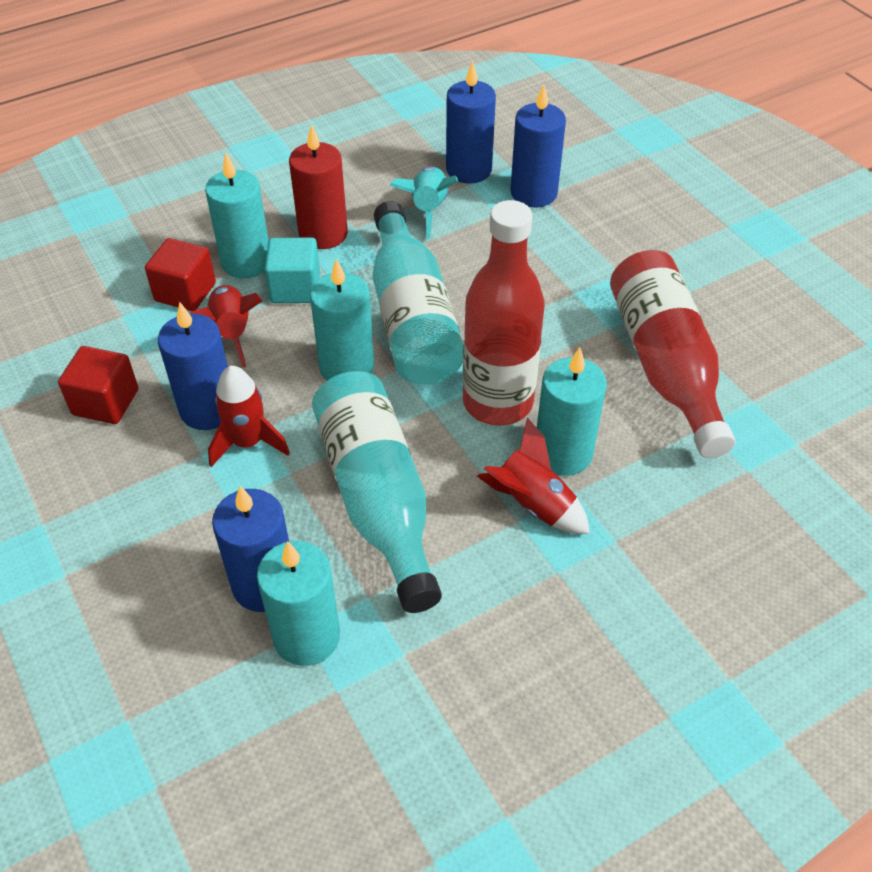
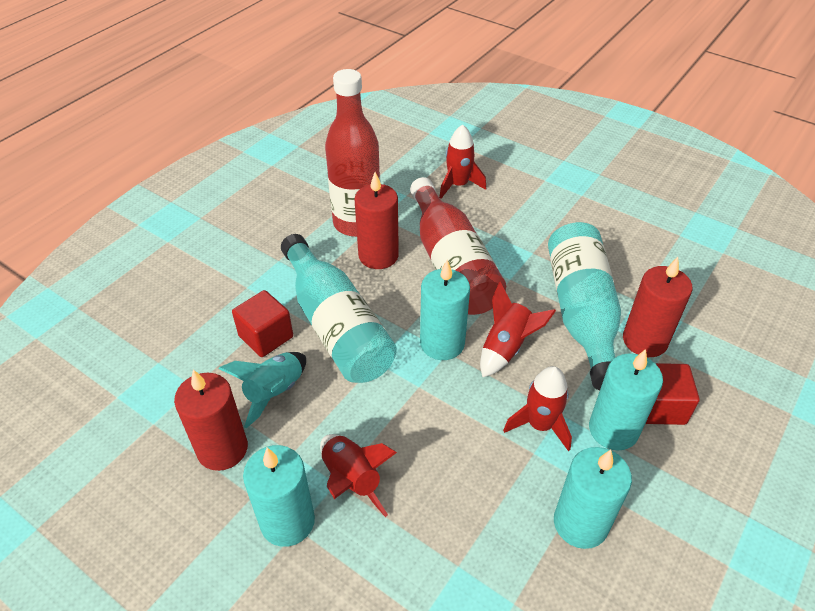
blue candle: 4 -> 0
red candle: 1 -> 3
red rocket: 3 -> 4
turquoise cube: 1 -> 0

